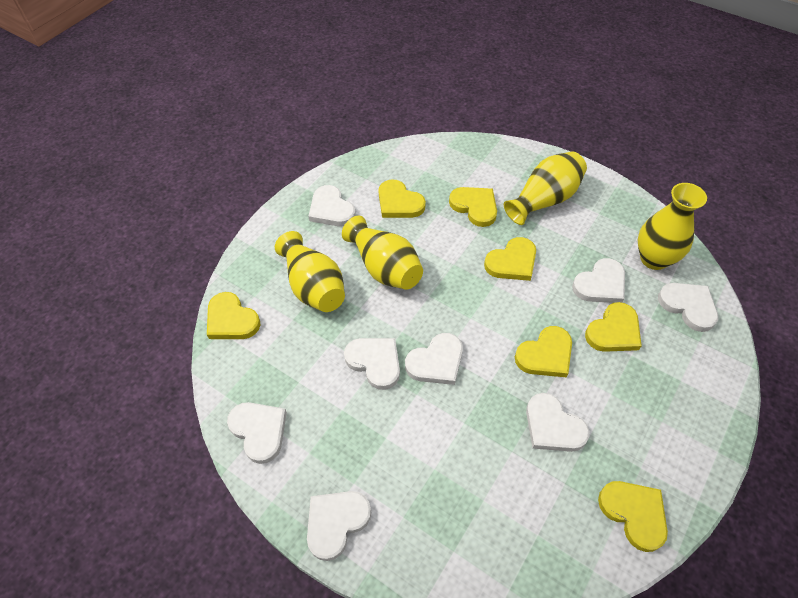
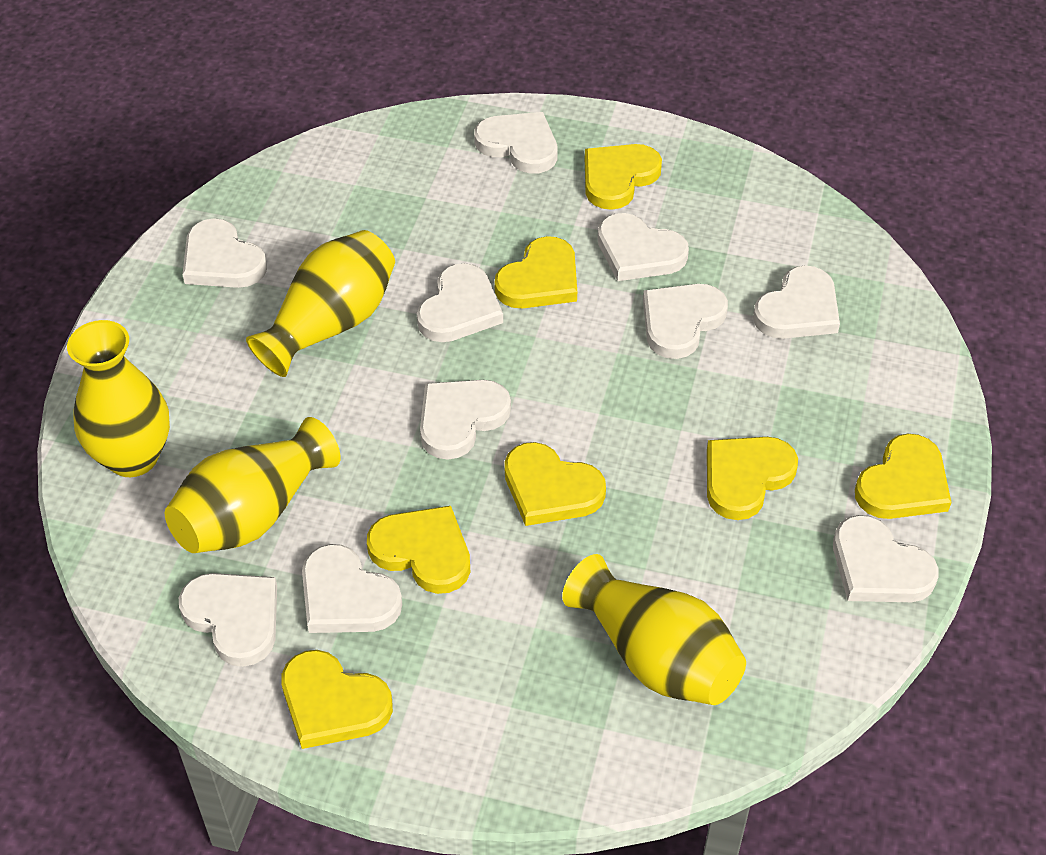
white heart: 8 -> 10

